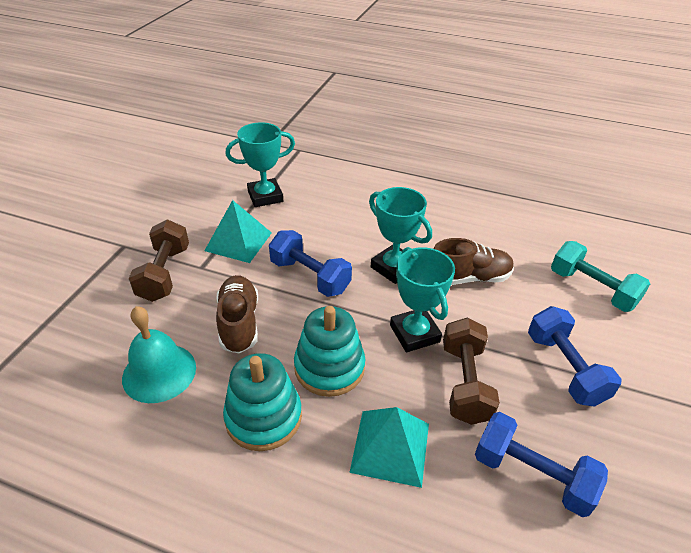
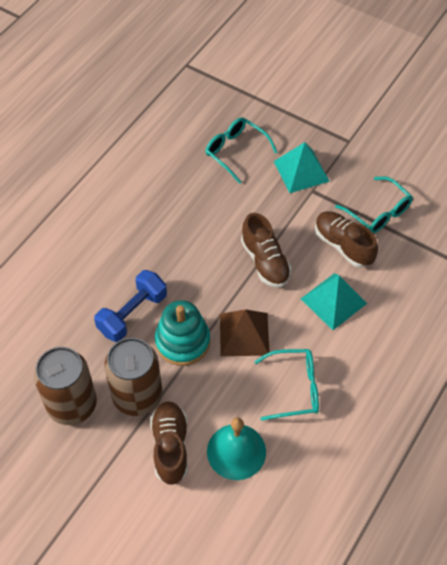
blue dumbbell: 3 -> 1
brown can: 0 -> 2
brown dumbbell: 2 -> 0
brown pyramid: 0 -> 1
brown shoe: 2 -> 3
turquoise dumbbell: 1 -> 0
turquoise glasses: 0 -> 3
turquoise stacking toy: 2 -> 1
turquoise trophy: 3 -> 0

